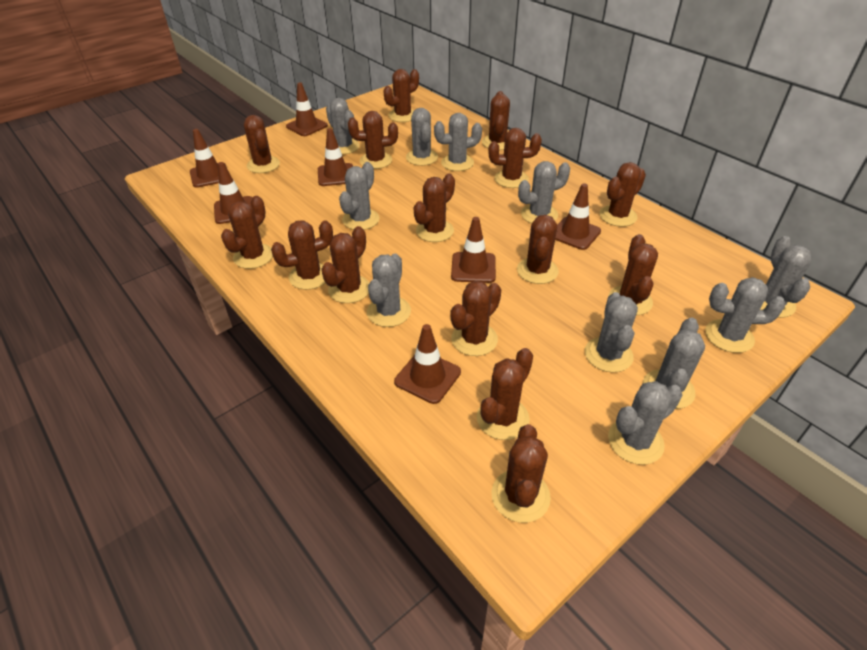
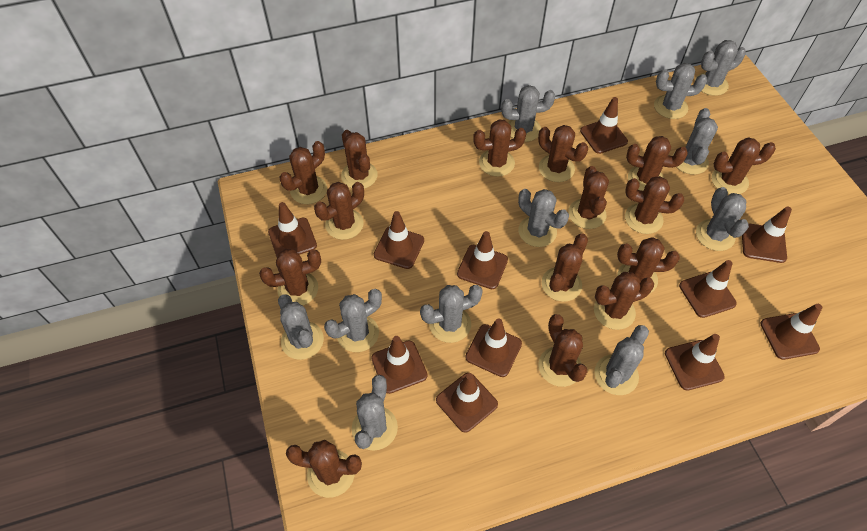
brown traffic cone: 7 -> 11

